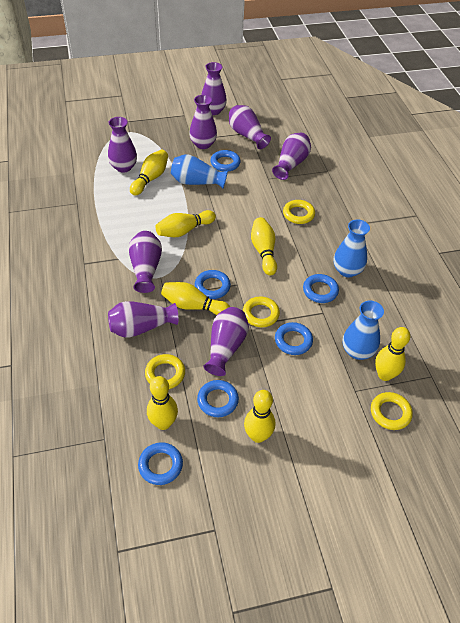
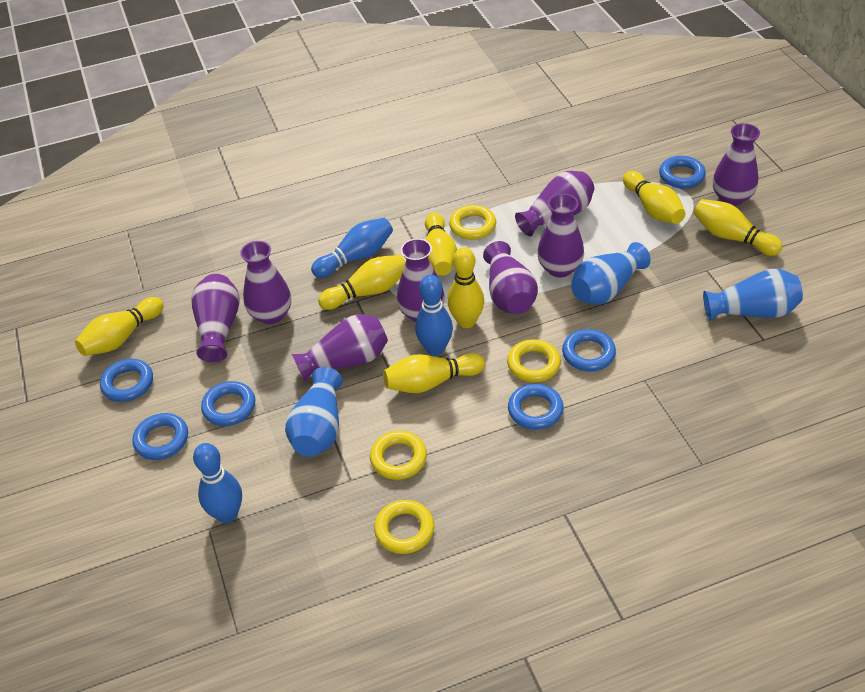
blue bowling pin: 0 -> 3

